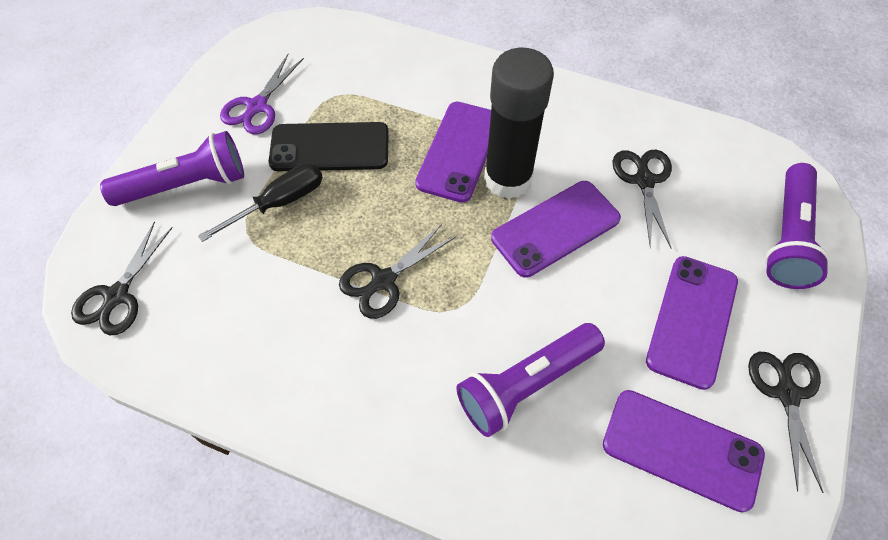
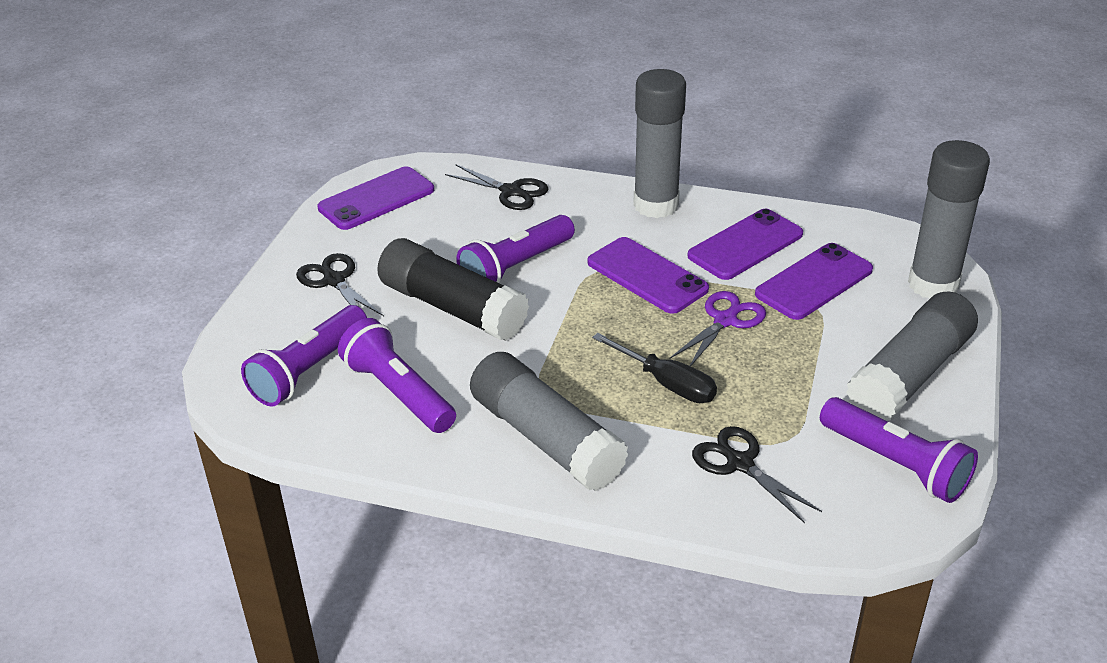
black phone: 1 -> 0
black scissors: 4 -> 3
grey glue stick: 0 -> 4
purple flashlight: 3 -> 4

